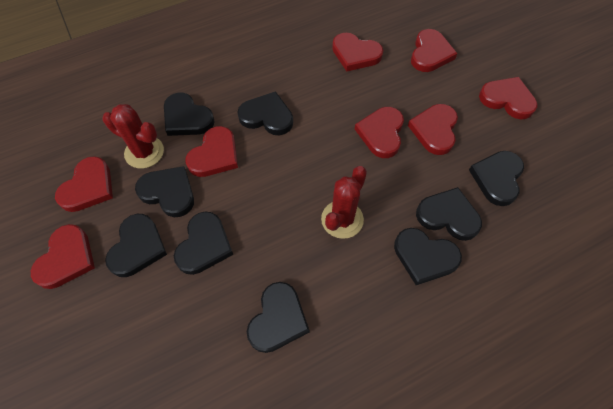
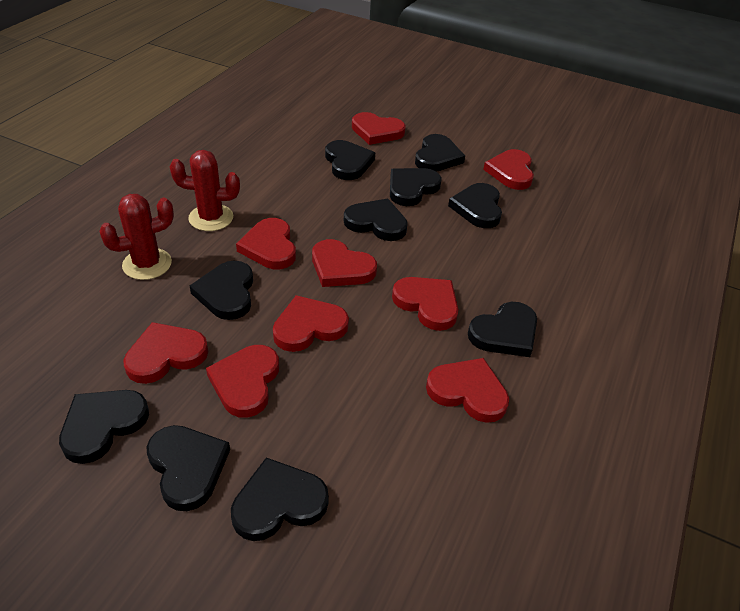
black heart: 9 -> 10
red heart: 8 -> 9

